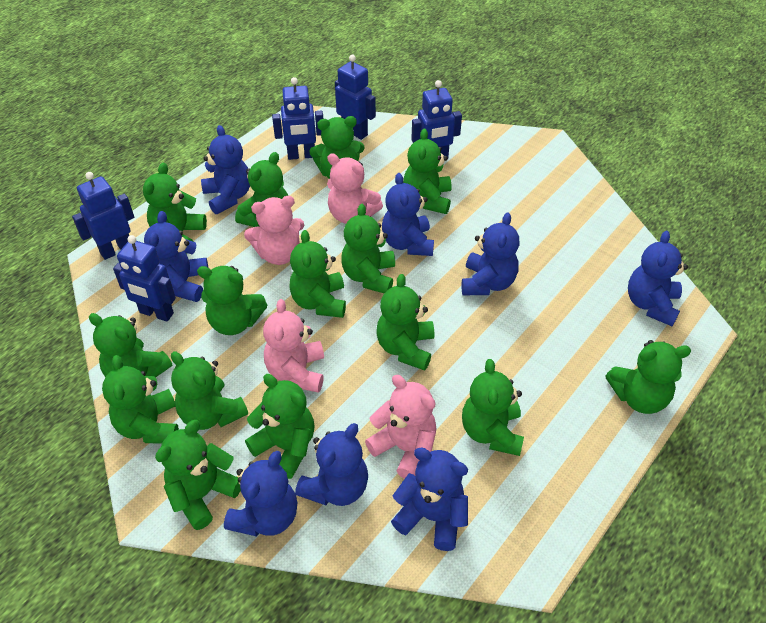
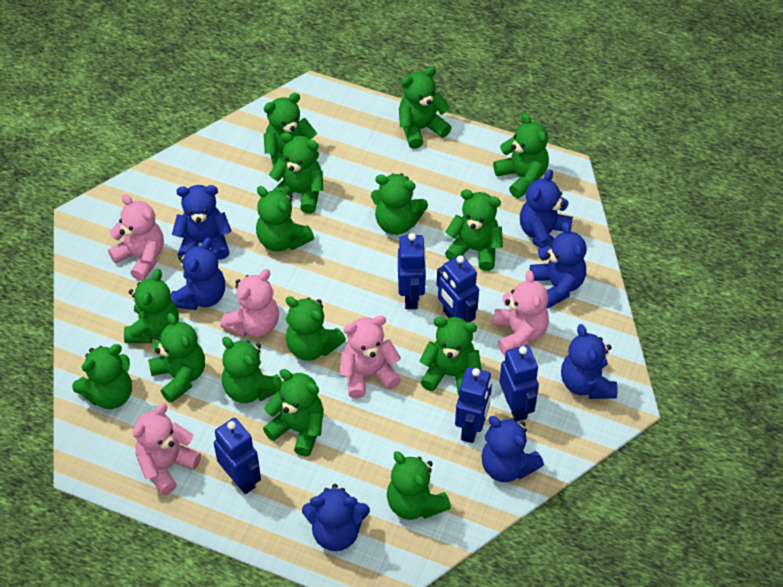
blue teddy bear: 8 -> 7
pink teddy bear: 4 -> 5

